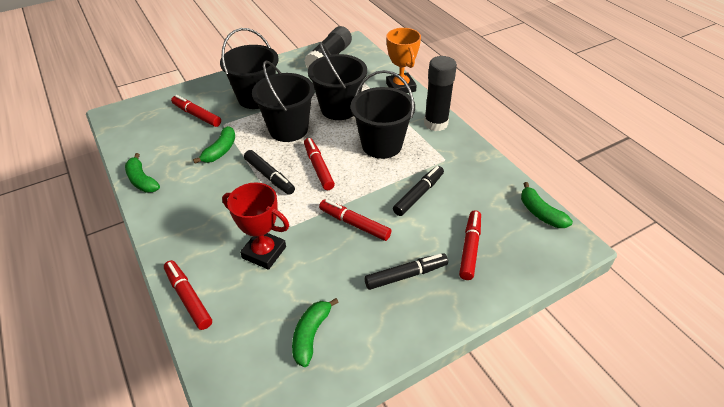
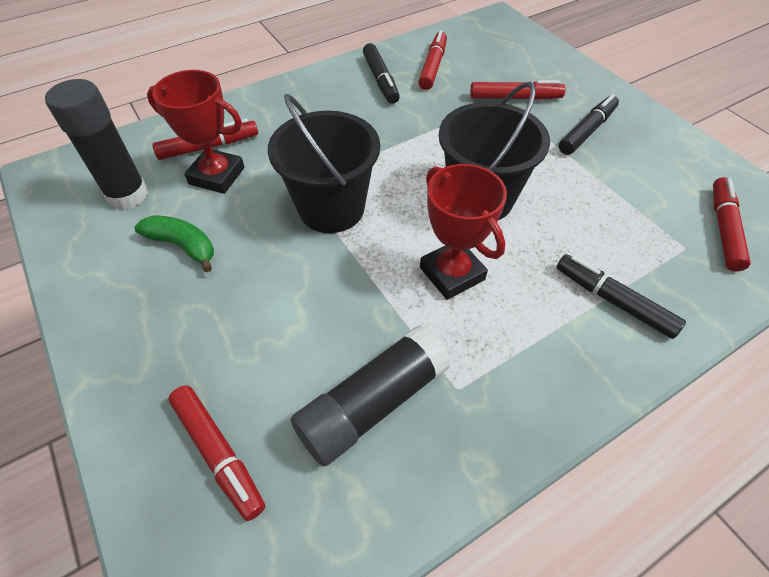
black bucket: 4 -> 2
green banana: 4 -> 1
orange trophy: 1 -> 0
red trophy: 1 -> 2

